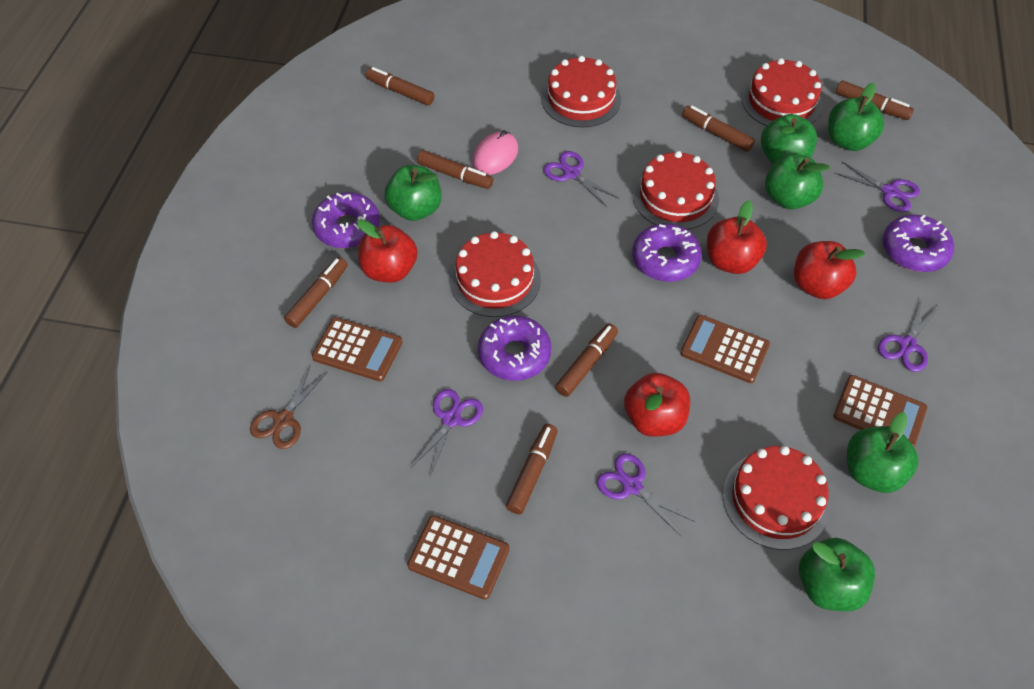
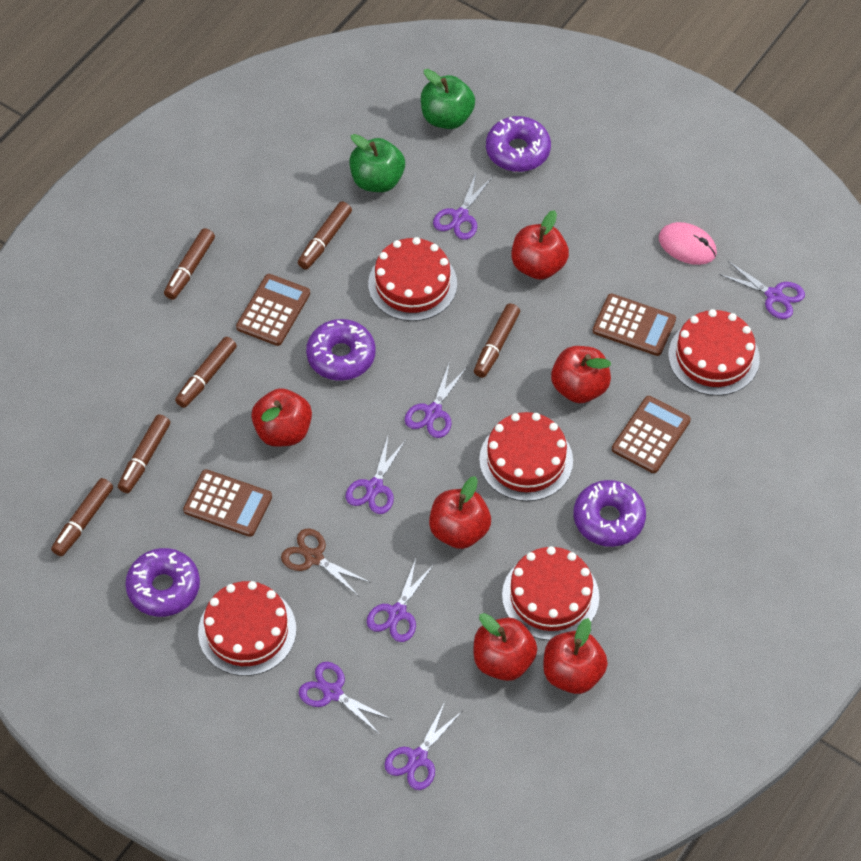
brown marker: 7 -> 6
green apple: 6 -> 2
purple scissors: 5 -> 7
red apple: 4 -> 6

